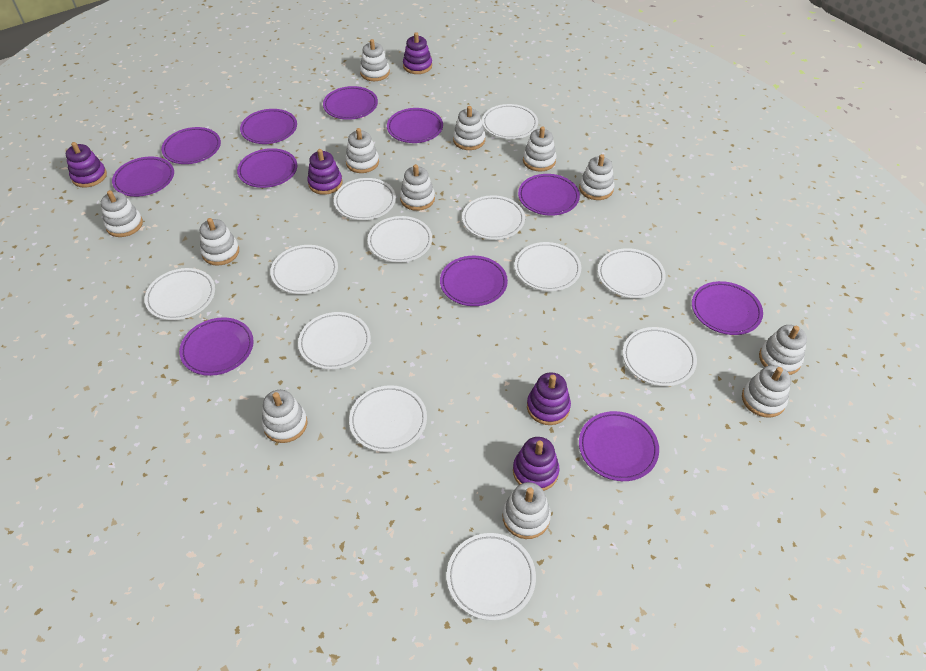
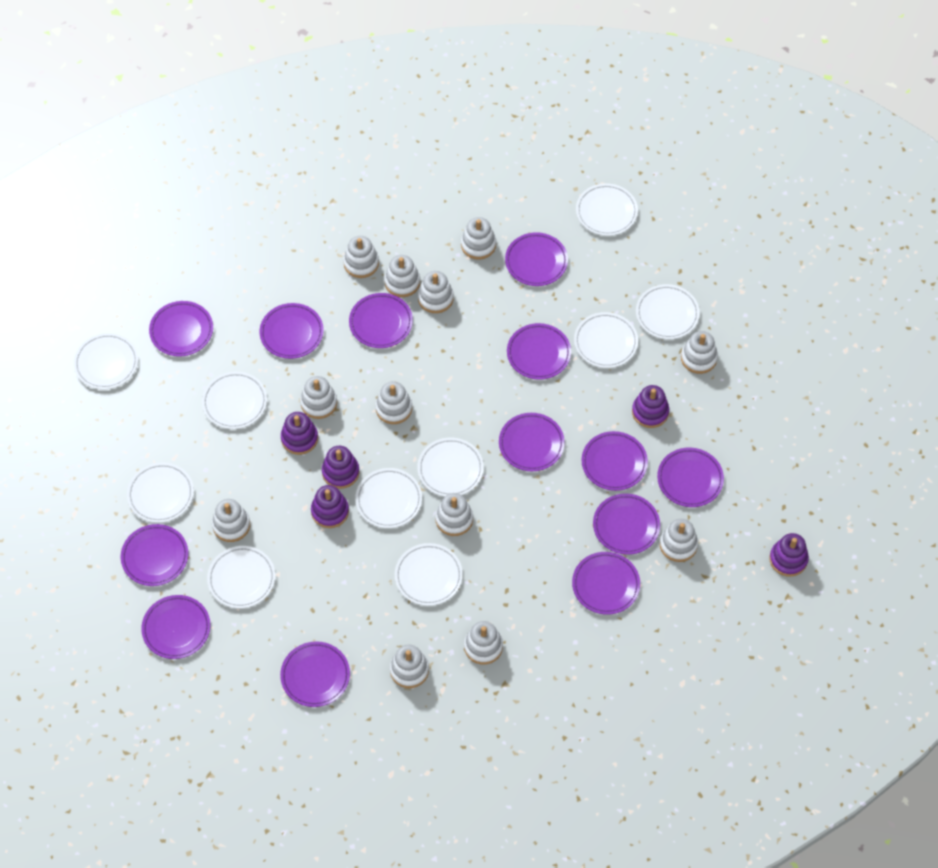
purple plate: 11 -> 13
white plate: 12 -> 10

